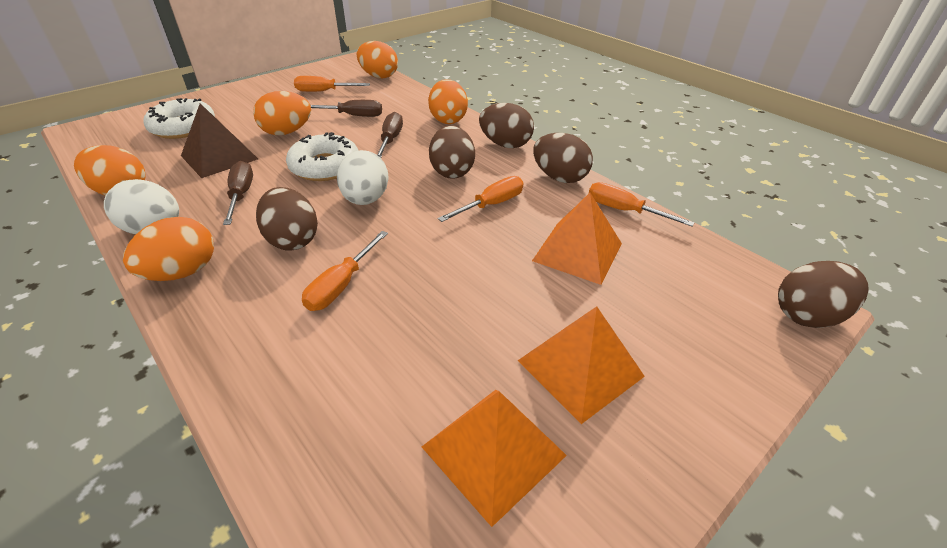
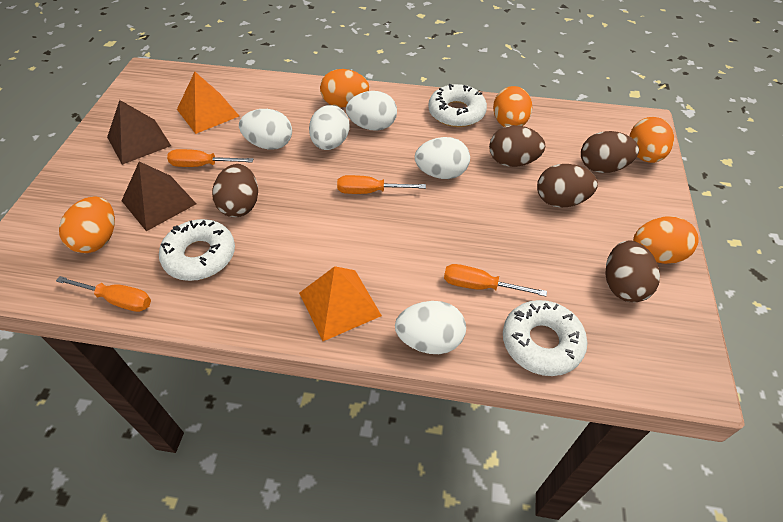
brown pyramid: 1 -> 2
brown screwdriver: 3 -> 0
orange pyramid: 3 -> 2
white donut: 2 -> 3
white egg: 2 -> 5

